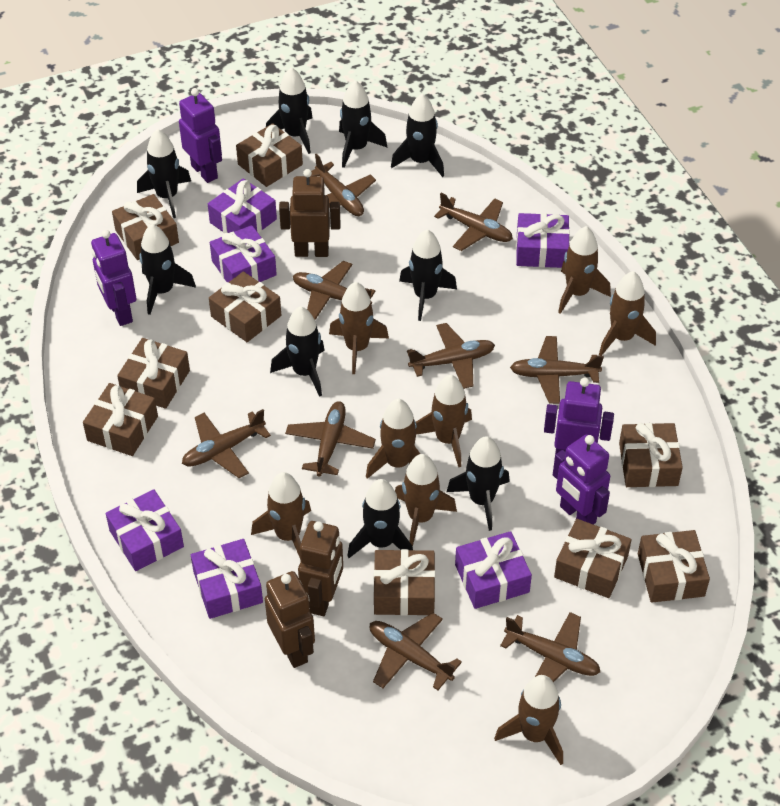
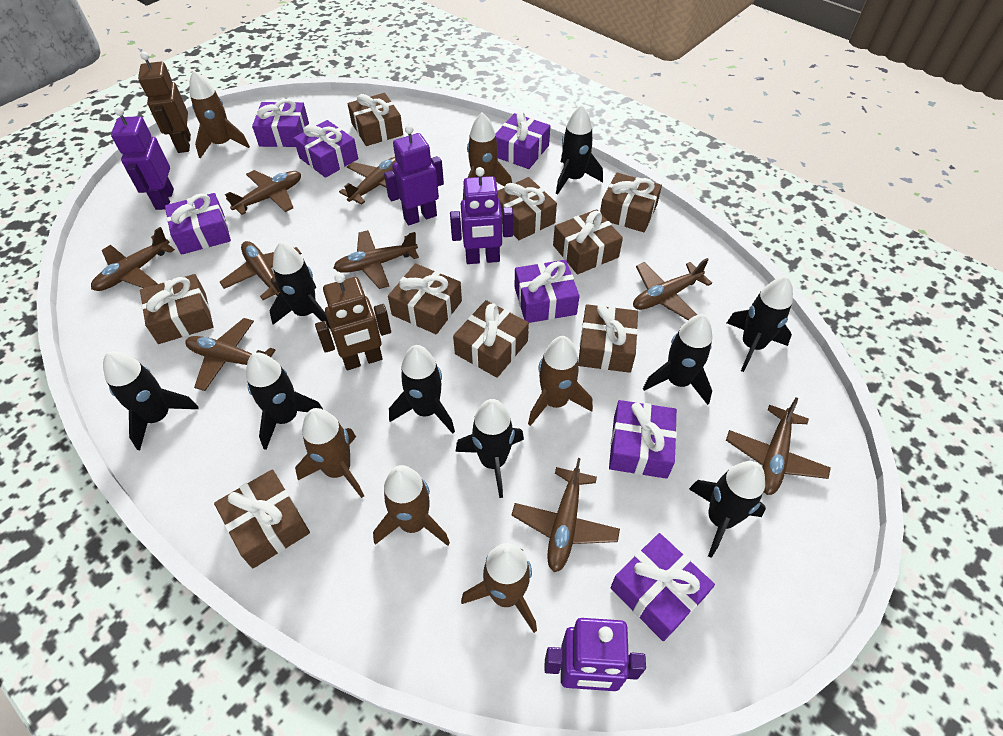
brown robot: 3 -> 2
brown rocket: 8 -> 6
purple gift: 6 -> 7

